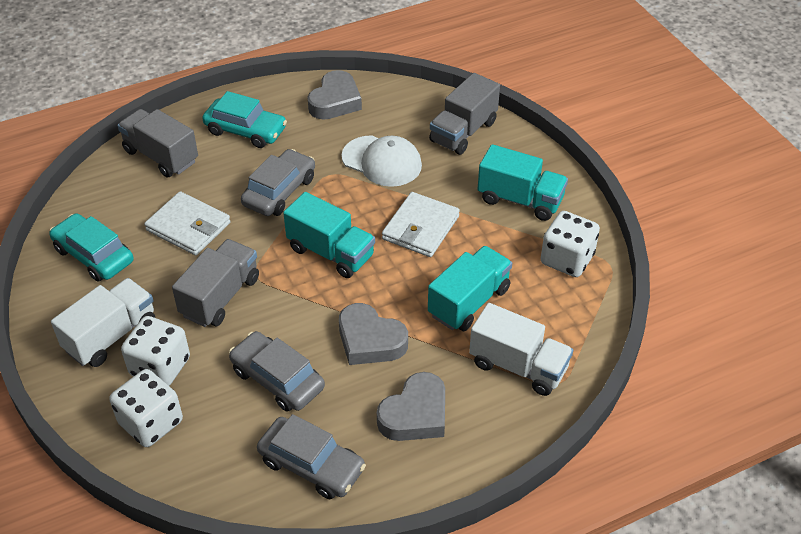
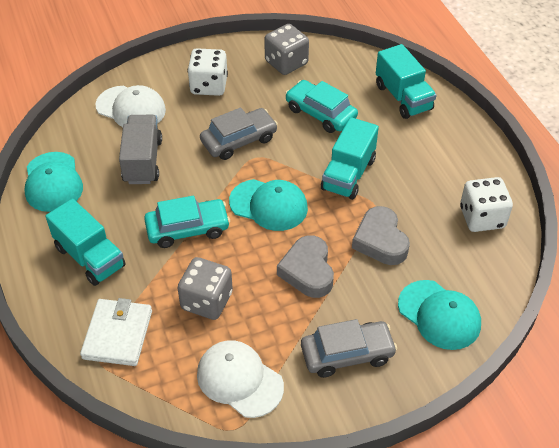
grey car: 3 -> 2
grey dice: 0 -> 2
grey heart: 3 -> 2
grey truck: 3 -> 1
turquoise cap: 0 -> 3
white cap: 1 -> 2
white dice: 3 -> 2
white truck: 2 -> 0
white wallet: 2 -> 1

